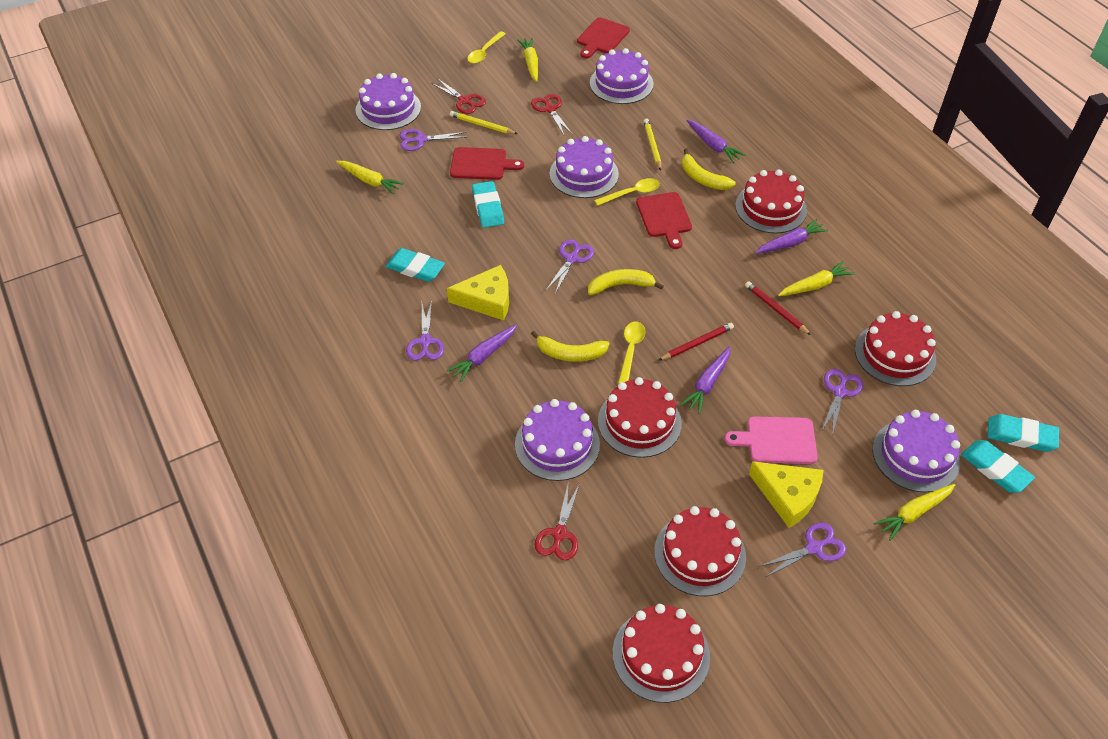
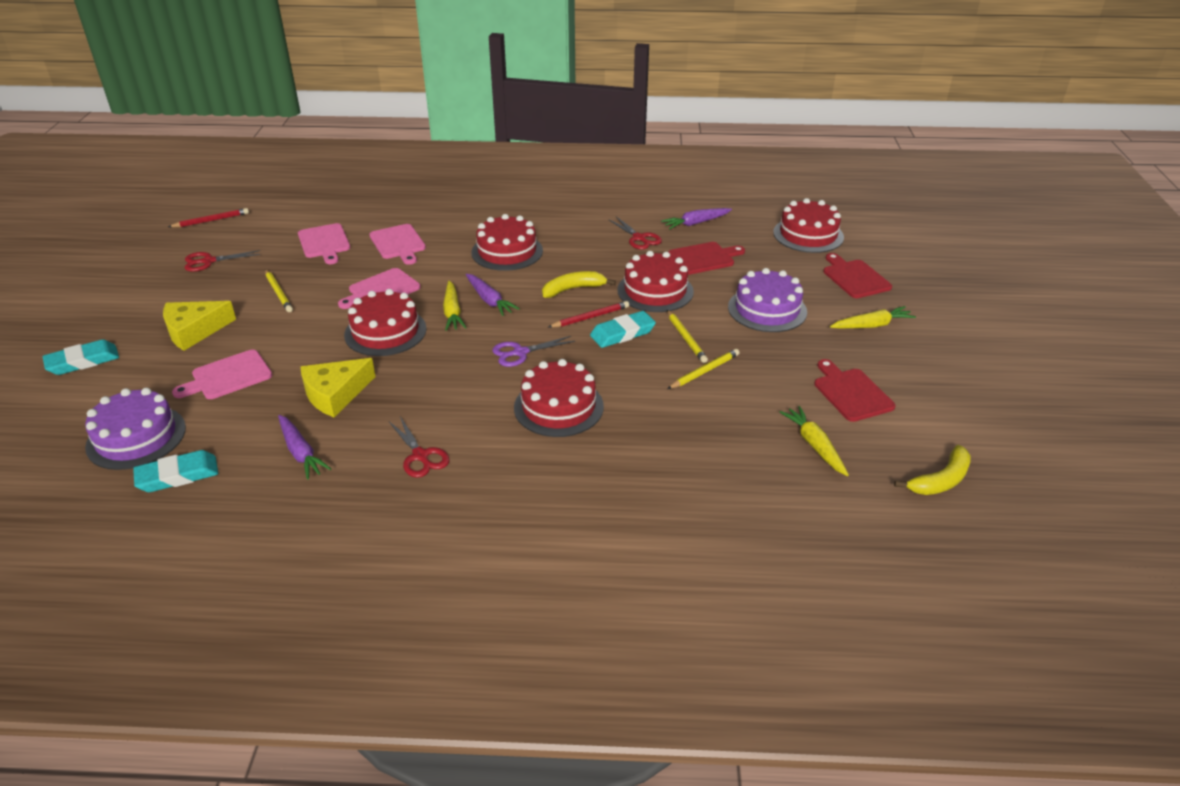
pink cutting board: 1 -> 4
purple cake: 5 -> 2
purple carrot: 4 -> 3
purple scissors: 5 -> 1
turquoise eraser: 4 -> 3
yellow banana: 3 -> 2
yellow carrot: 4 -> 3
yellow pencil: 2 -> 3
yellow spoon: 3 -> 0

